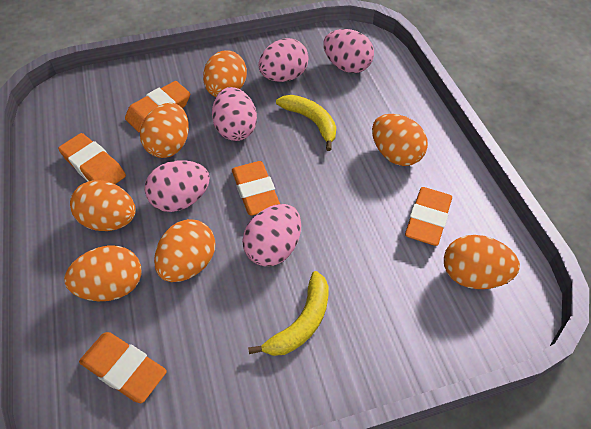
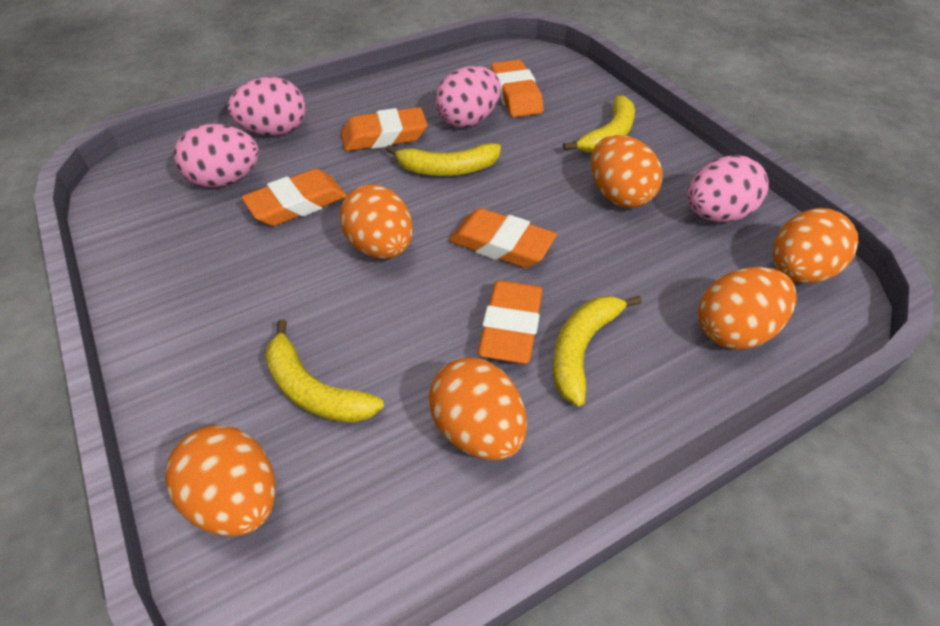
orange egg: 7 -> 6
pink egg: 5 -> 4
yellow banana: 2 -> 4

